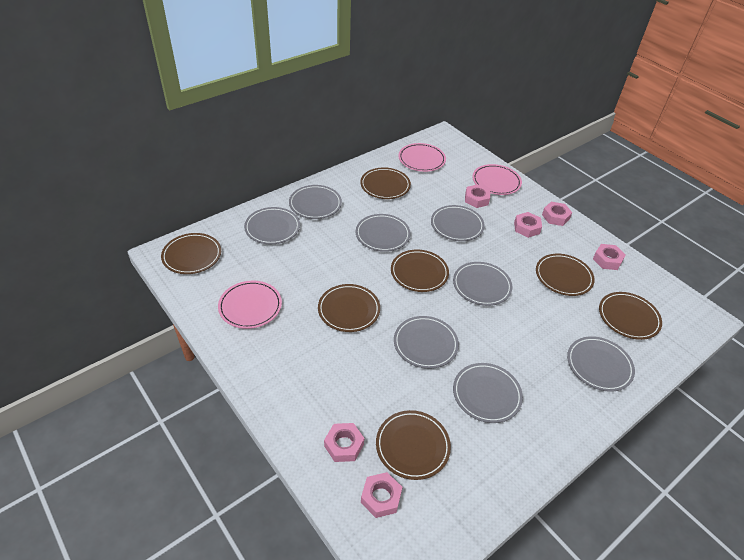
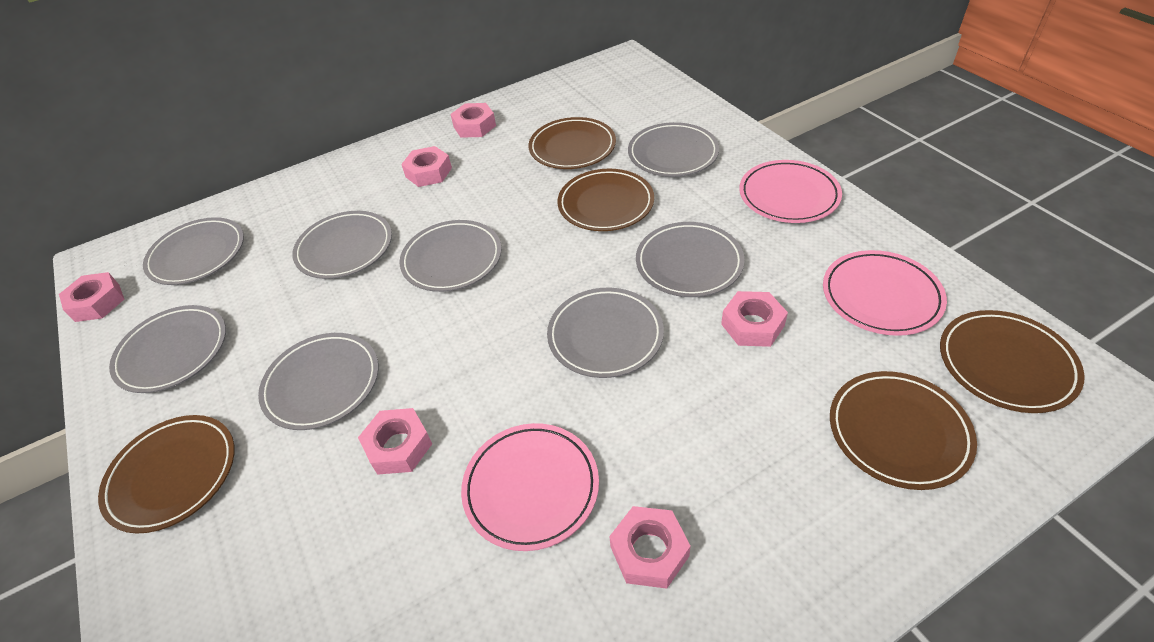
brown plate: 7 -> 5

